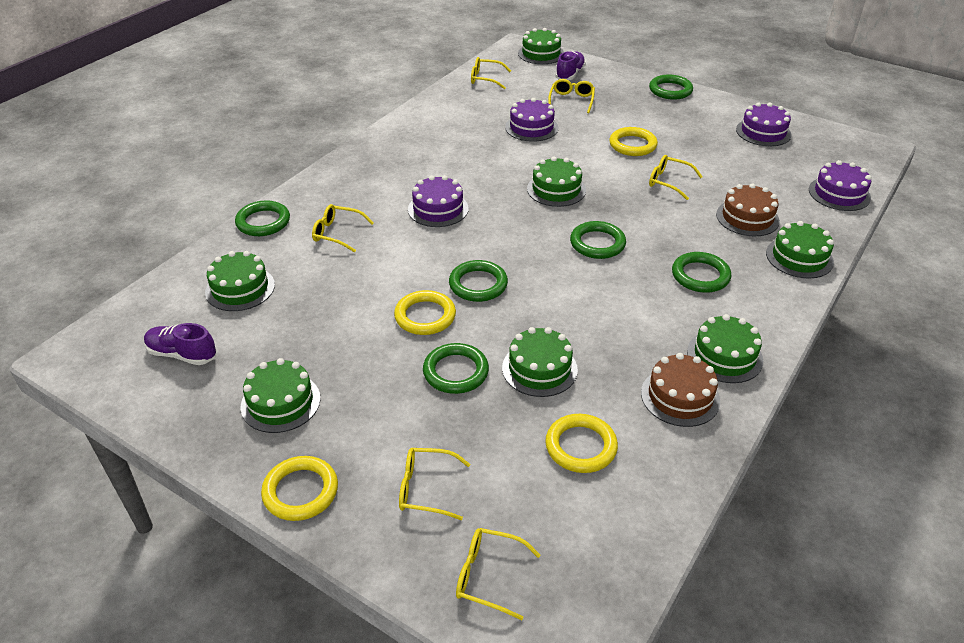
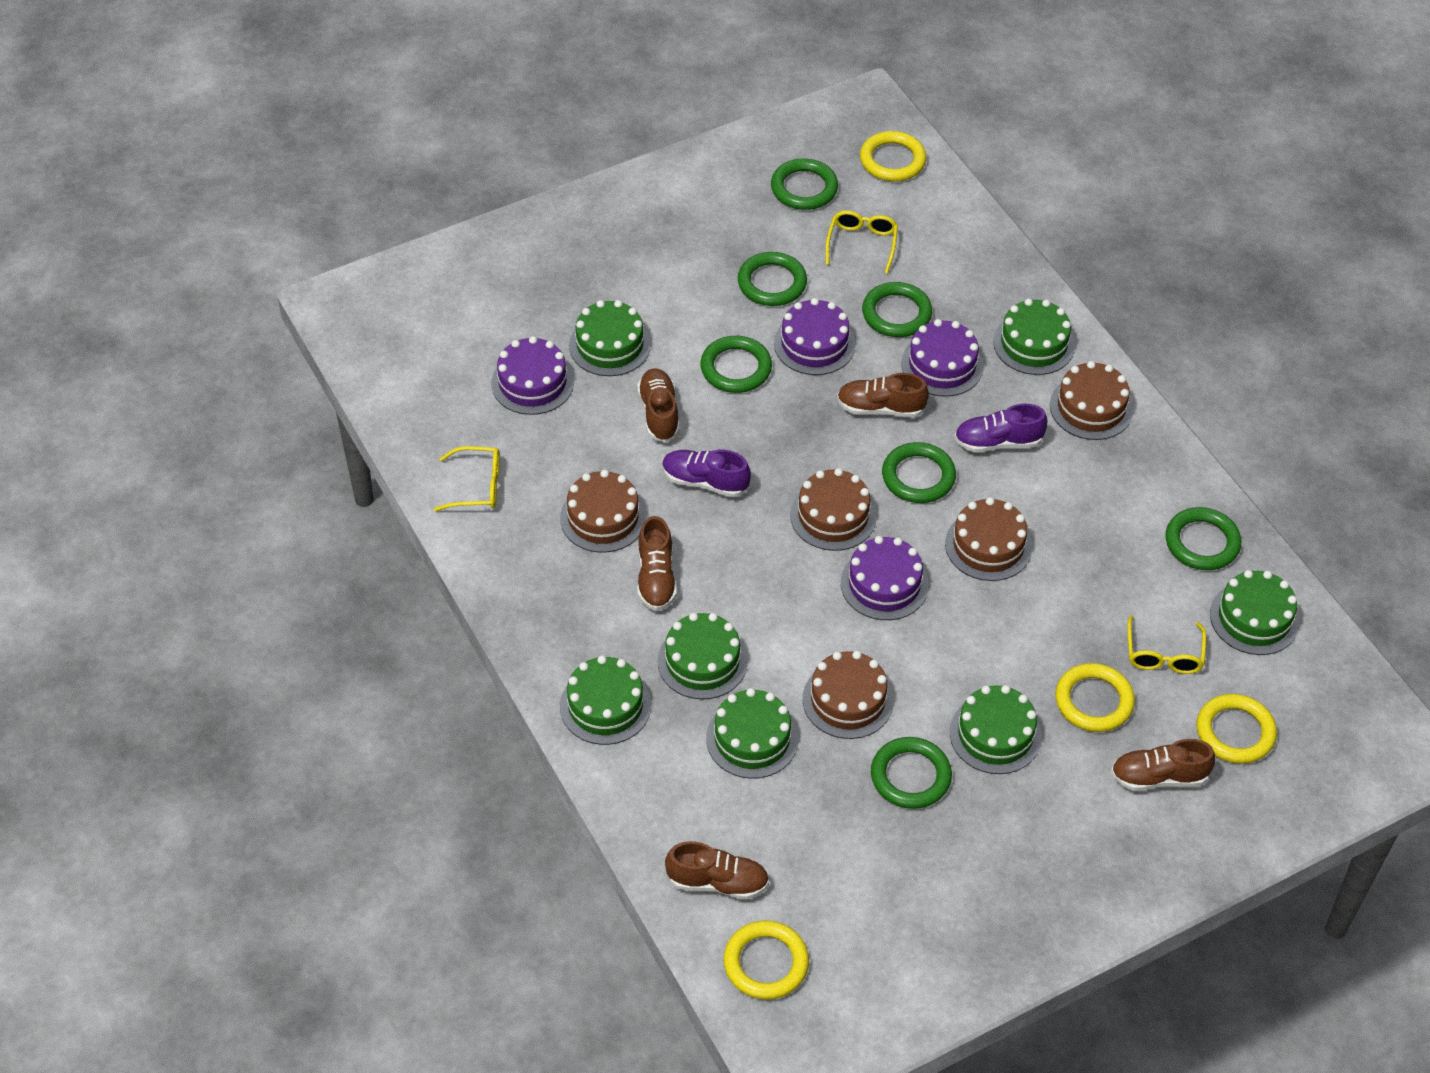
brown cake: 2 -> 5
brown shoe: 0 -> 5
green ring: 6 -> 7
yellow glasses: 6 -> 3

